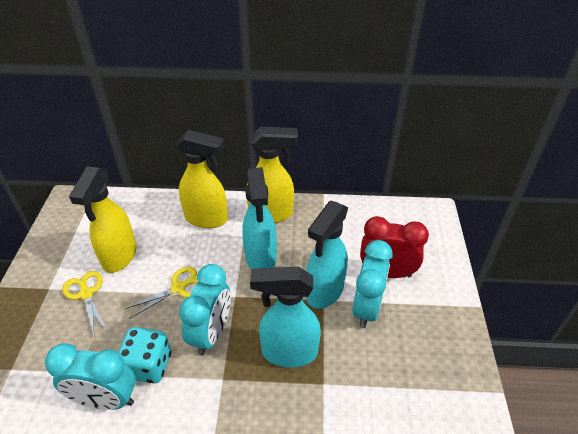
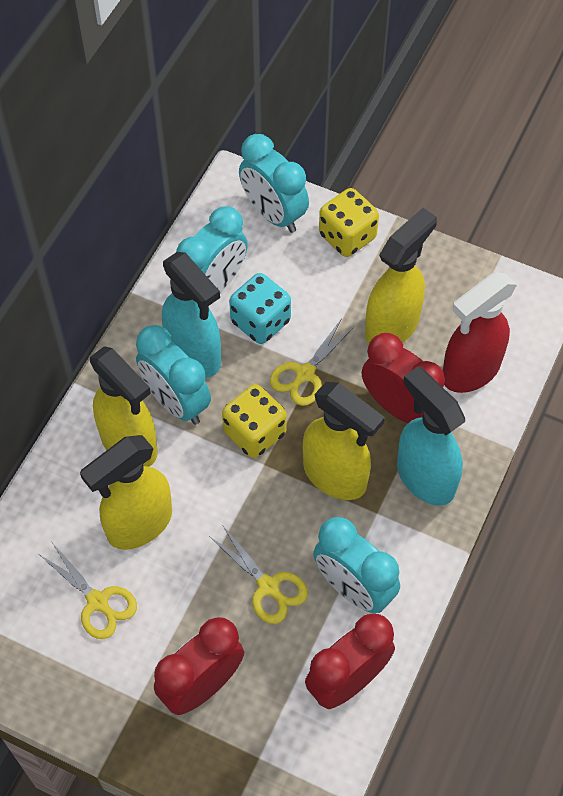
red clock: 1 -> 3
red spray bottle: 0 -> 1
turquoise clock: 3 -> 4
turquoise spray bottle: 3 -> 2
yellow dice: 0 -> 2
yellow scissors: 2 -> 3
yellow spray bottle: 3 -> 4

